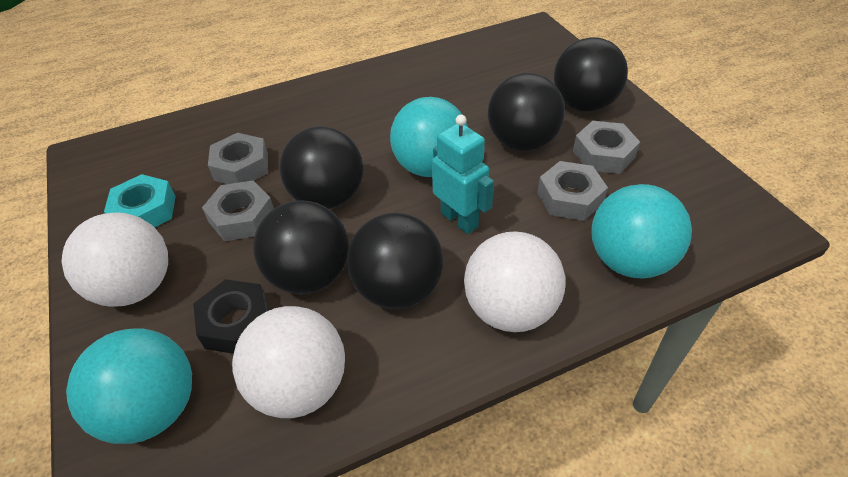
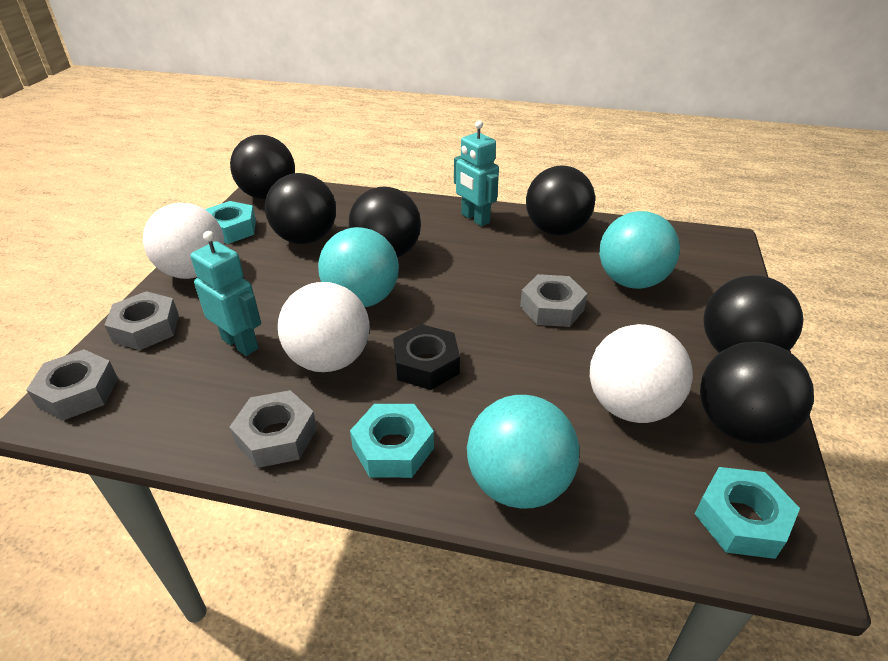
black ball: 5 -> 6
turquoise nut: 1 -> 3
turquoise robot: 1 -> 2

